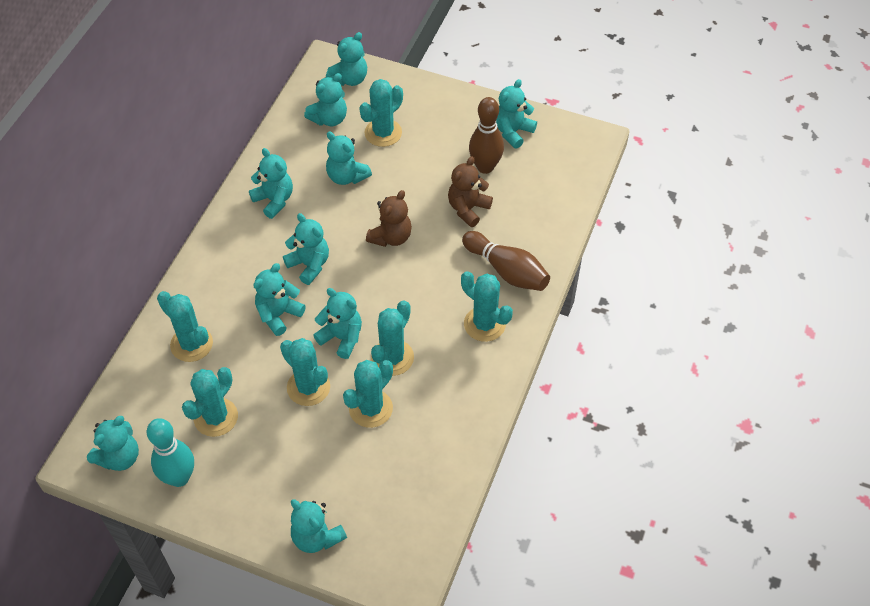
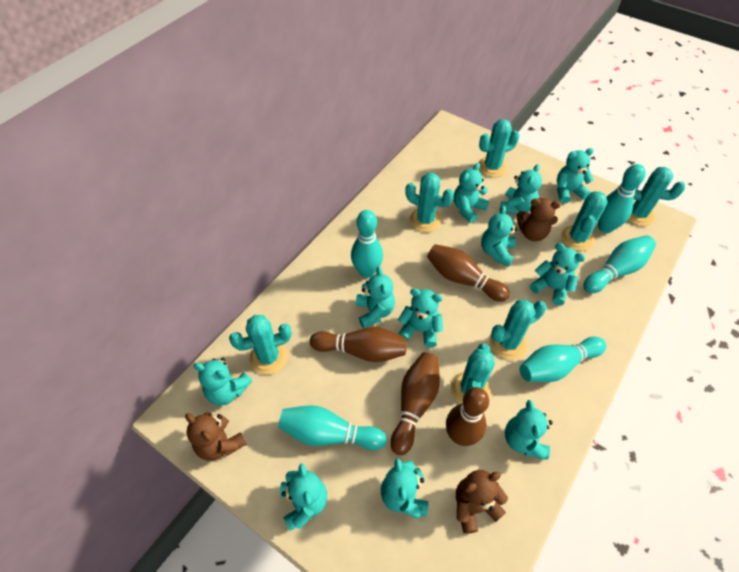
brown bowling pin: 2 -> 4
brown teddy bear: 2 -> 3
turquoise bowling pin: 1 -> 5
turquoise teddy bear: 10 -> 11

